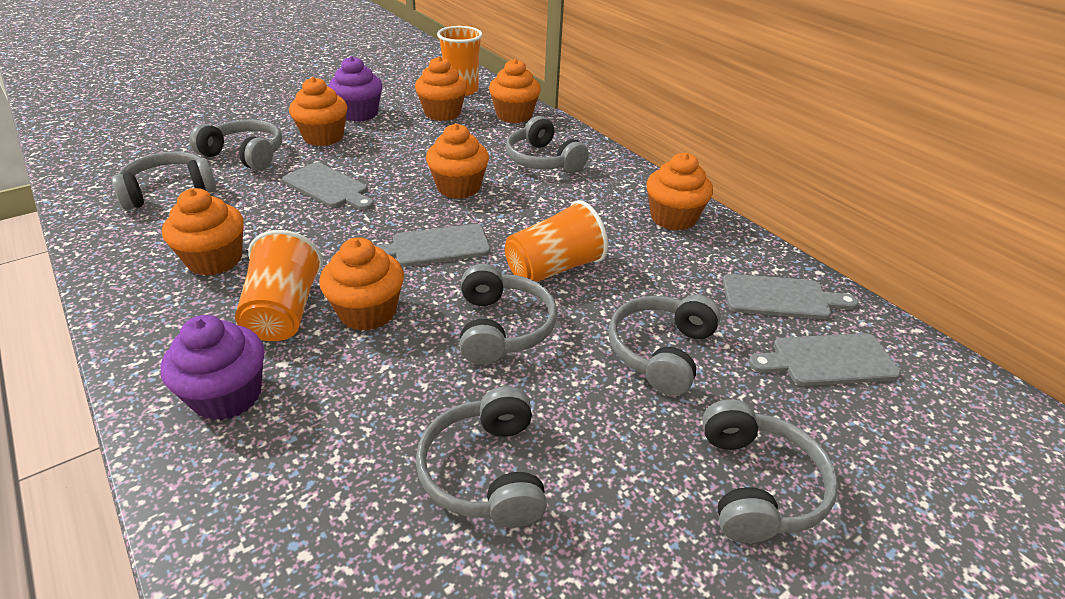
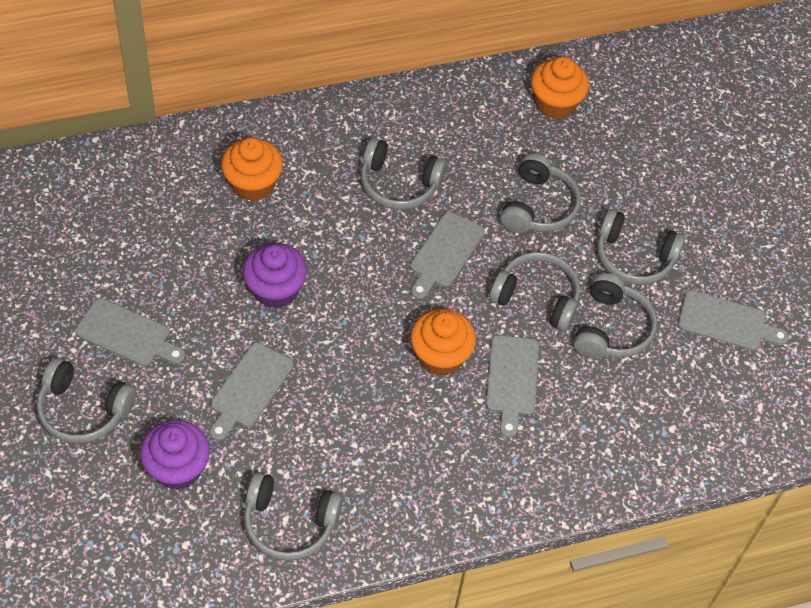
grey cutting board: 4 -> 5
orange cup: 3 -> 0
orange cupcake: 7 -> 3

